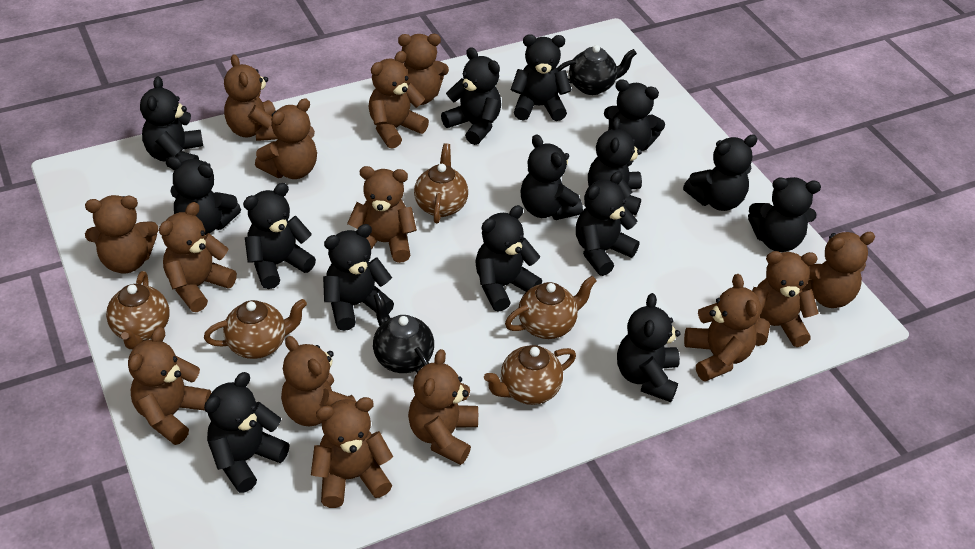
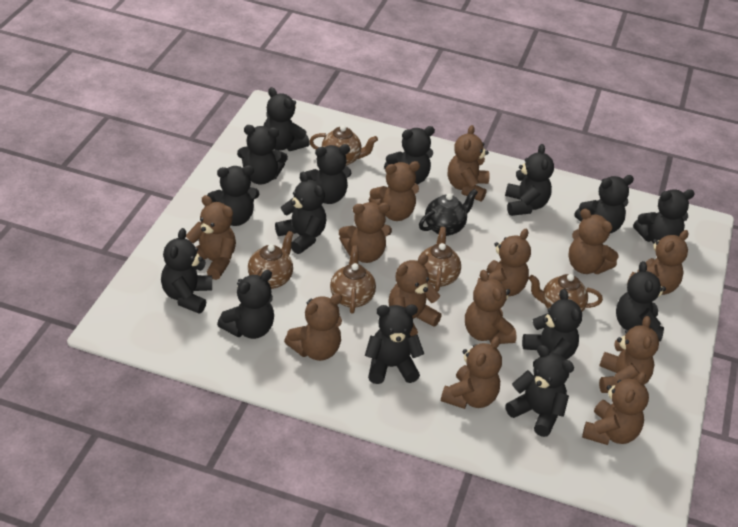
black teapot: 2 -> 1
brown teddy bear: 14 -> 13

